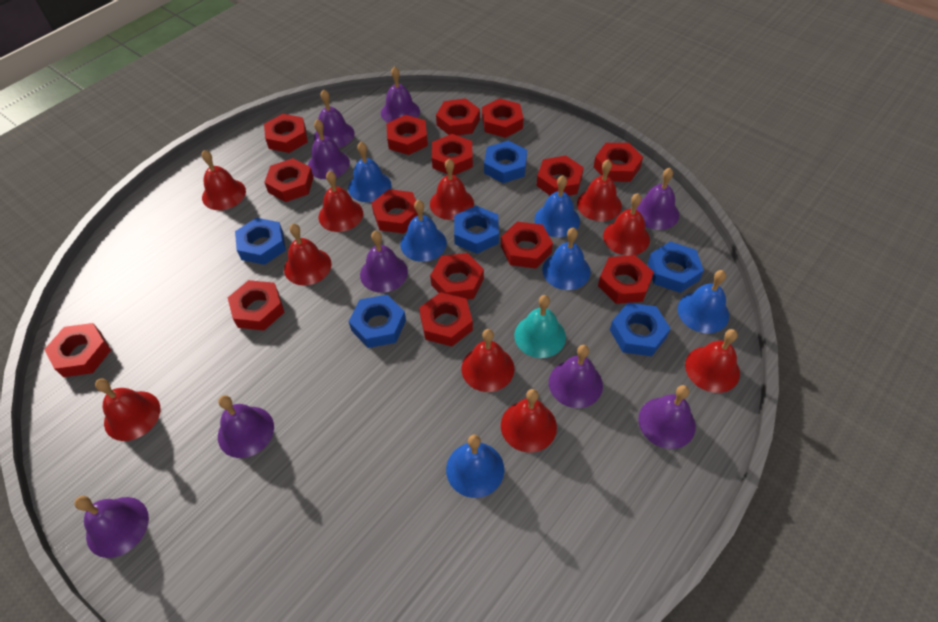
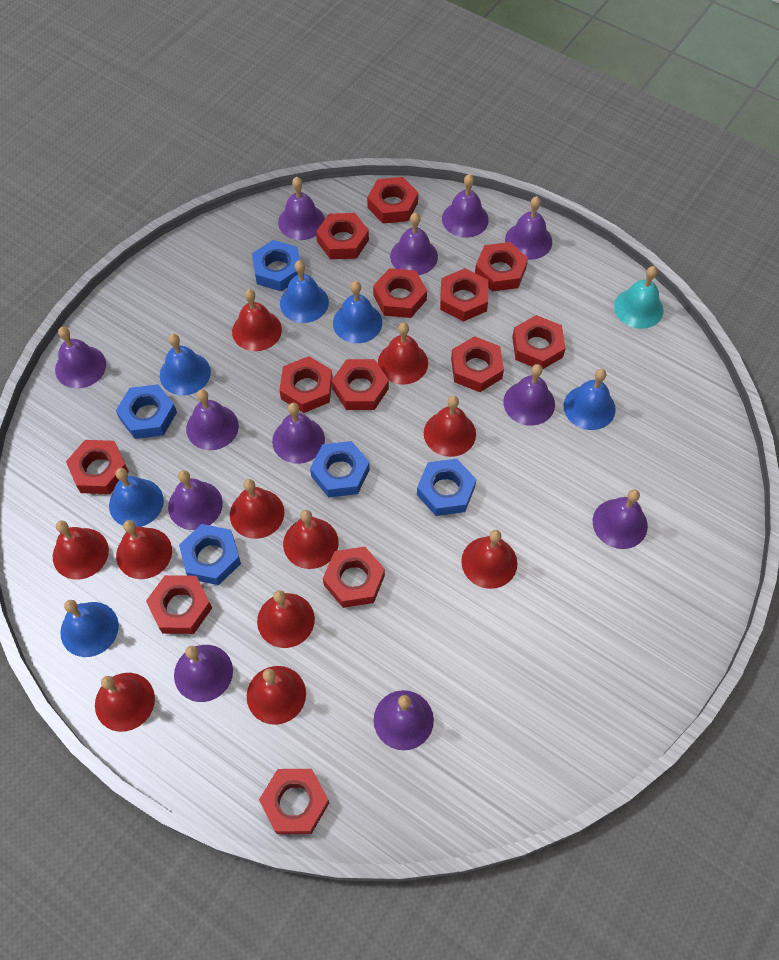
blue nut: 6 -> 5
purple bell: 9 -> 12
red bell: 10 -> 11
red nut: 15 -> 13

